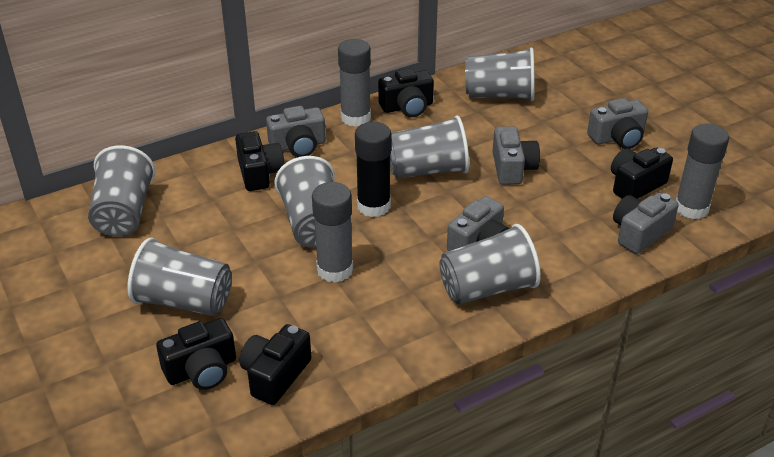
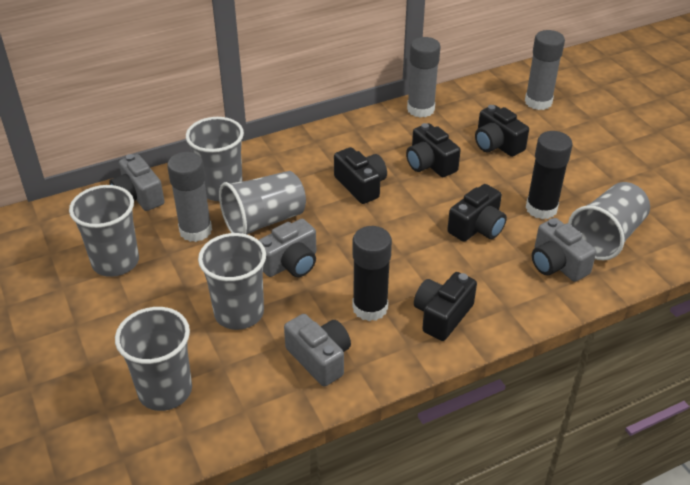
black glue stick: 1 -> 2
grey camera: 5 -> 4

